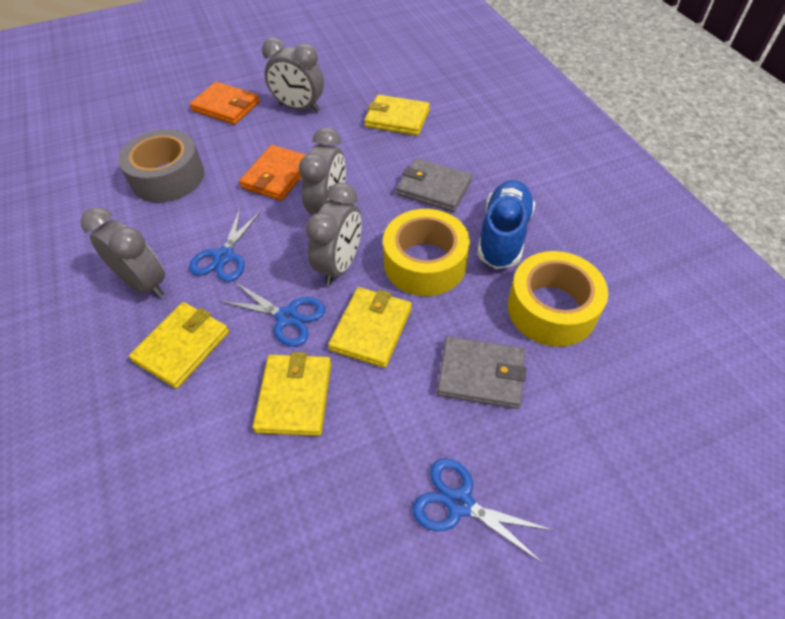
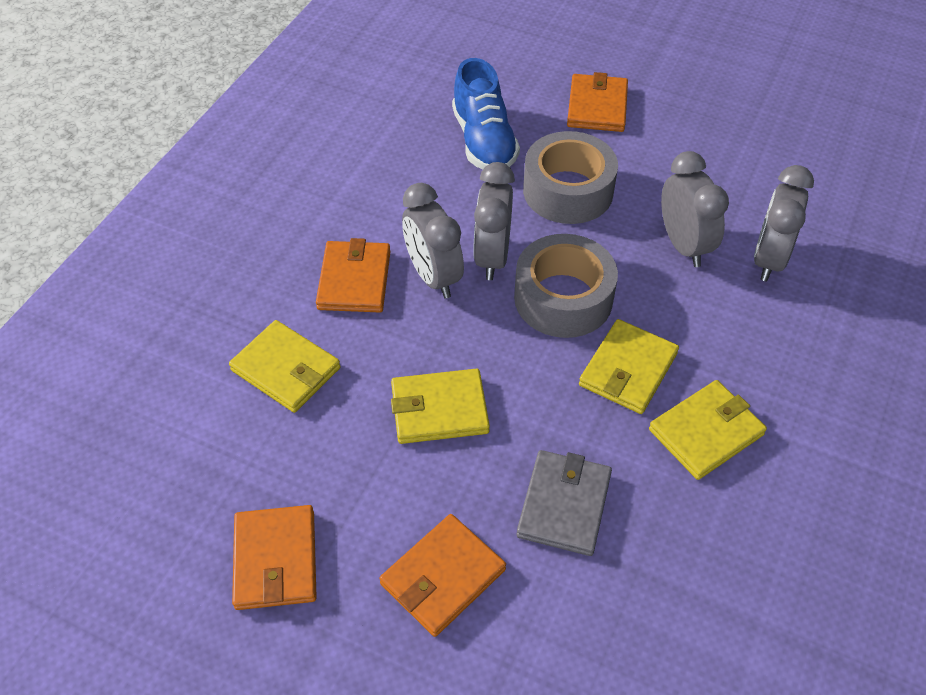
blue scissors: 3 -> 0
grey tape: 1 -> 2
grey wallet: 2 -> 1
orange wallet: 2 -> 4
yellow tape: 2 -> 0

